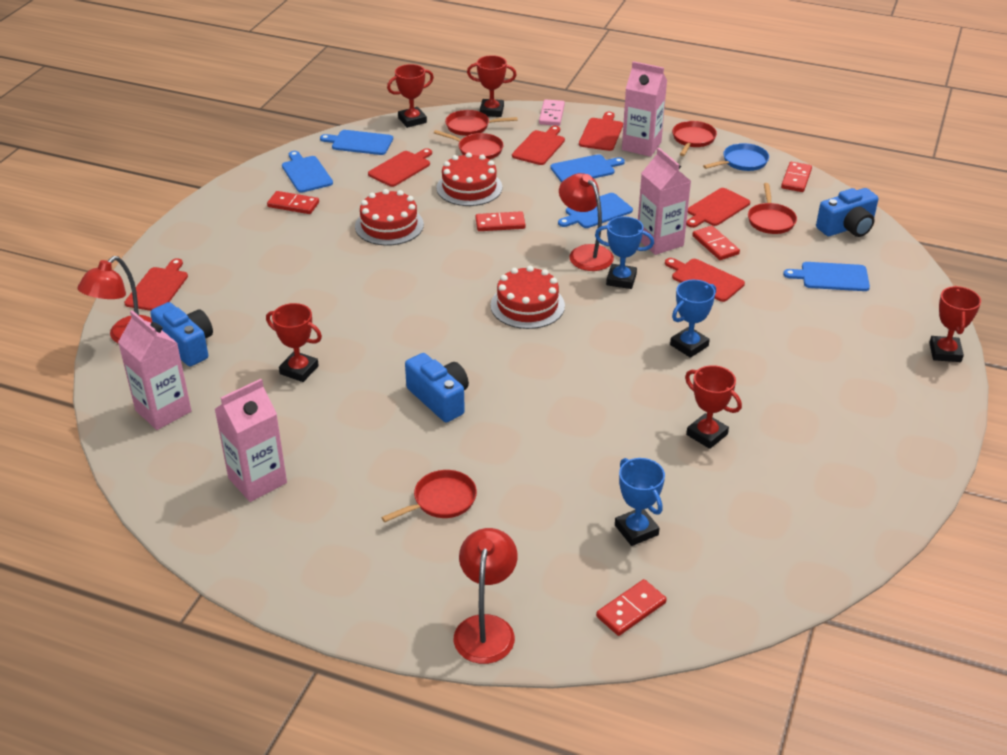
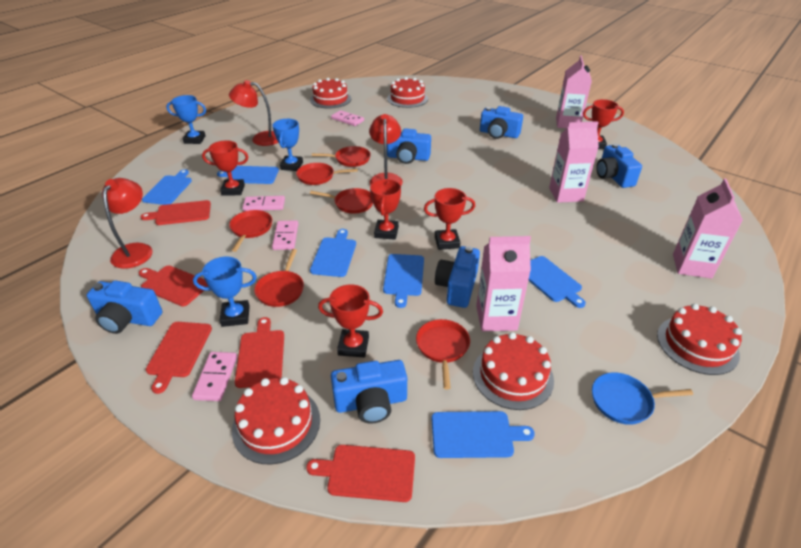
blue camera: 3 -> 6
blue cutting board: 5 -> 6
pink domino: 1 -> 4
red cake: 3 -> 5
red cutting board: 6 -> 5
red domino: 5 -> 0
red pan: 5 -> 6

